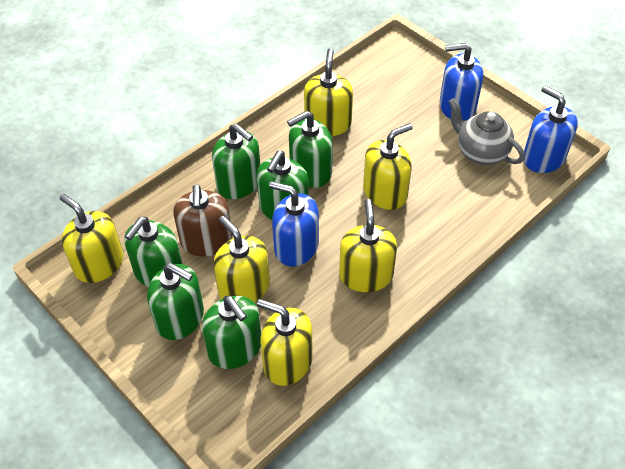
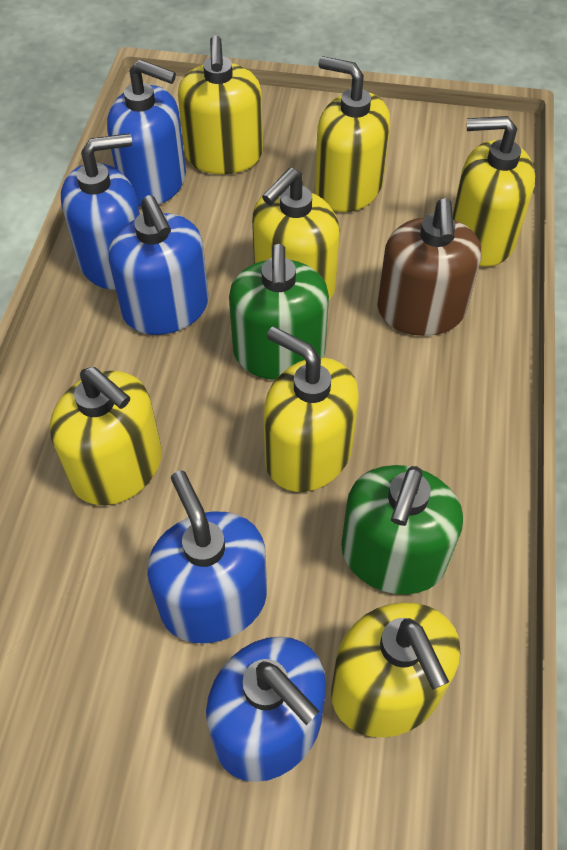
blue soap dispenser: 3 -> 5
green soap dispenser: 6 -> 2
grey teapot: 1 -> 0
yellow soap dispenser: 6 -> 7

